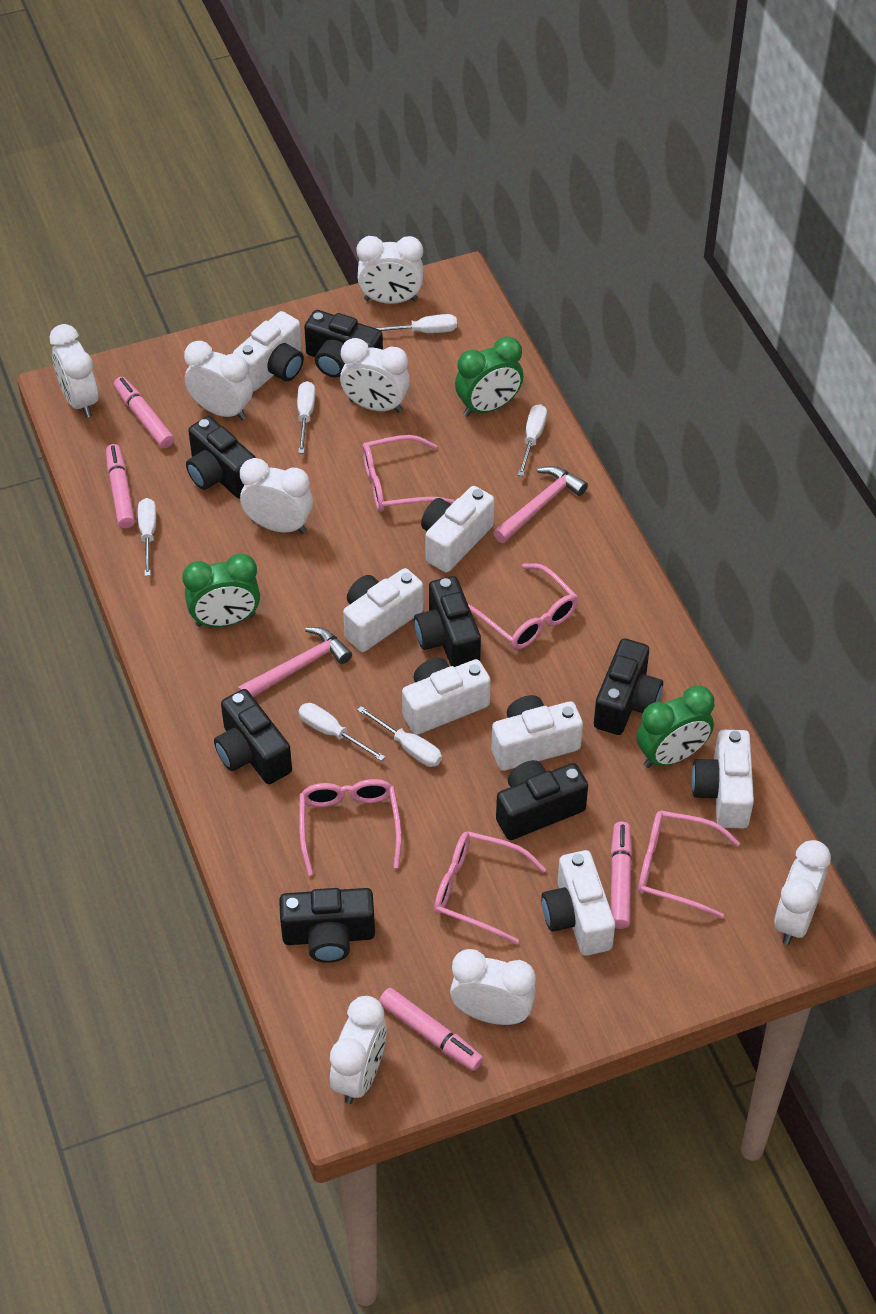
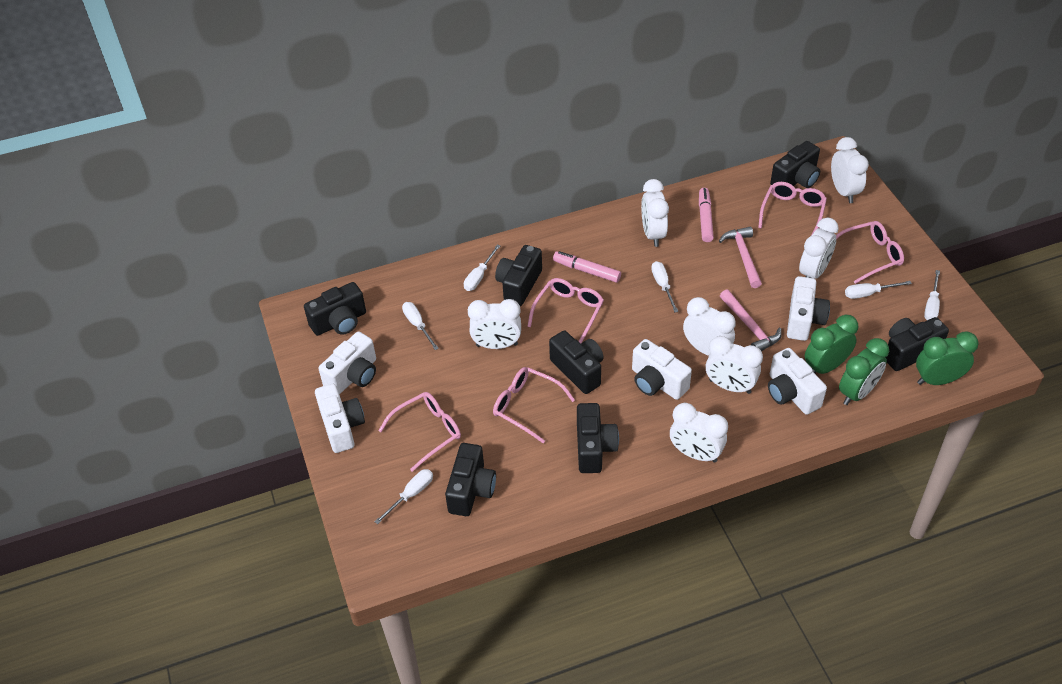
pink marker: 4 -> 2
white camera: 7 -> 5
white clock: 8 -> 7

